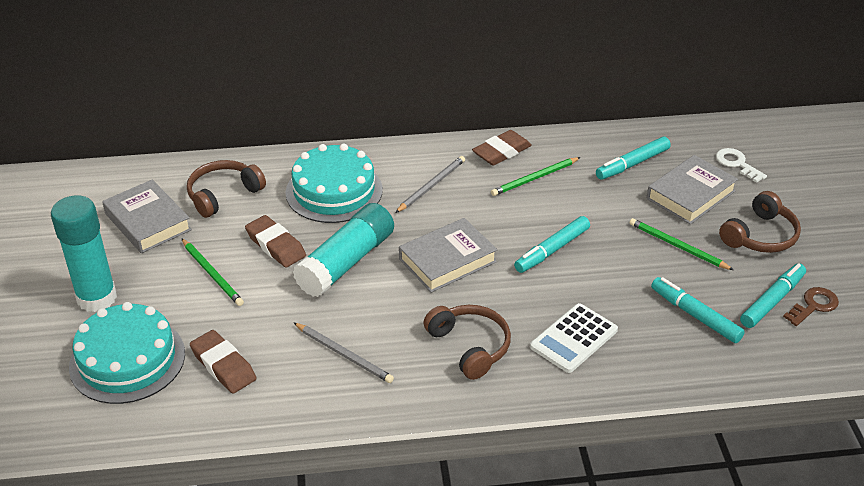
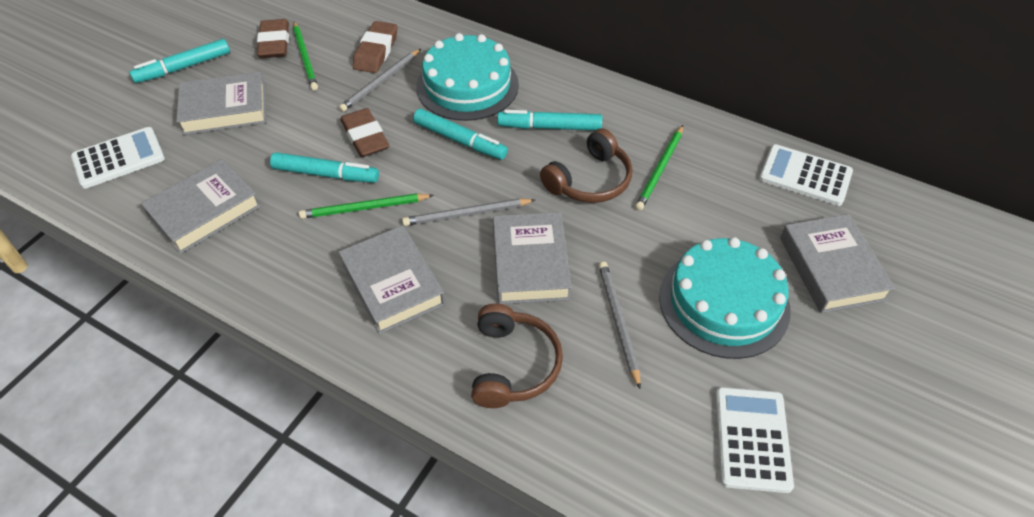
brown headphones: 3 -> 2
brown key: 1 -> 0
grey book: 3 -> 5
grey pencil: 2 -> 3
turquoise glue stick: 2 -> 0
white calculator: 1 -> 3
white key: 1 -> 0

